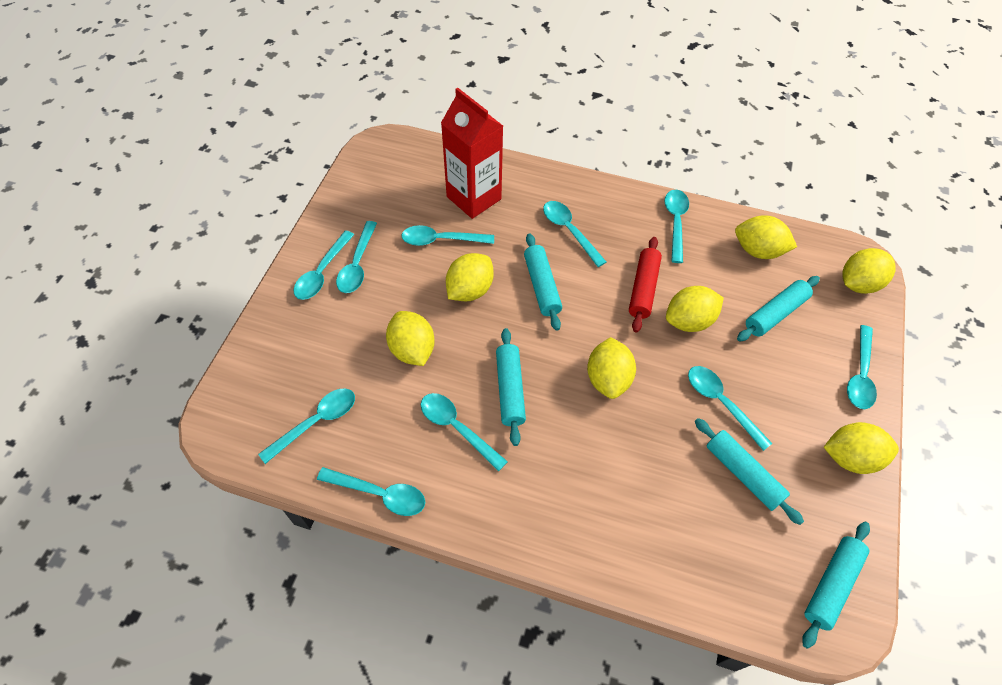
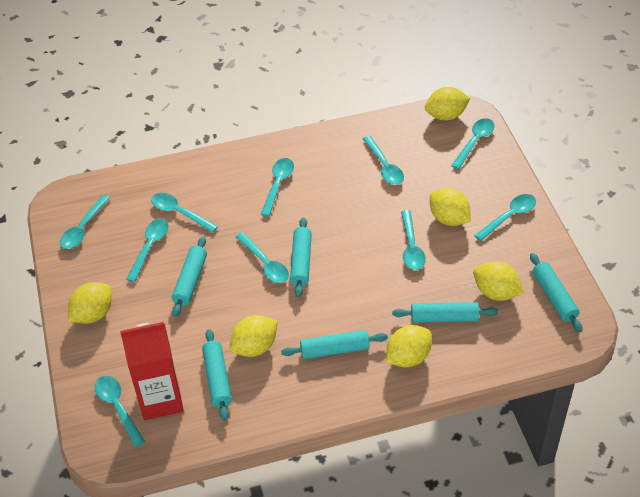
red rolling pin: 1 -> 0
turquoise rolling pin: 5 -> 6
yellow lemon: 7 -> 6

